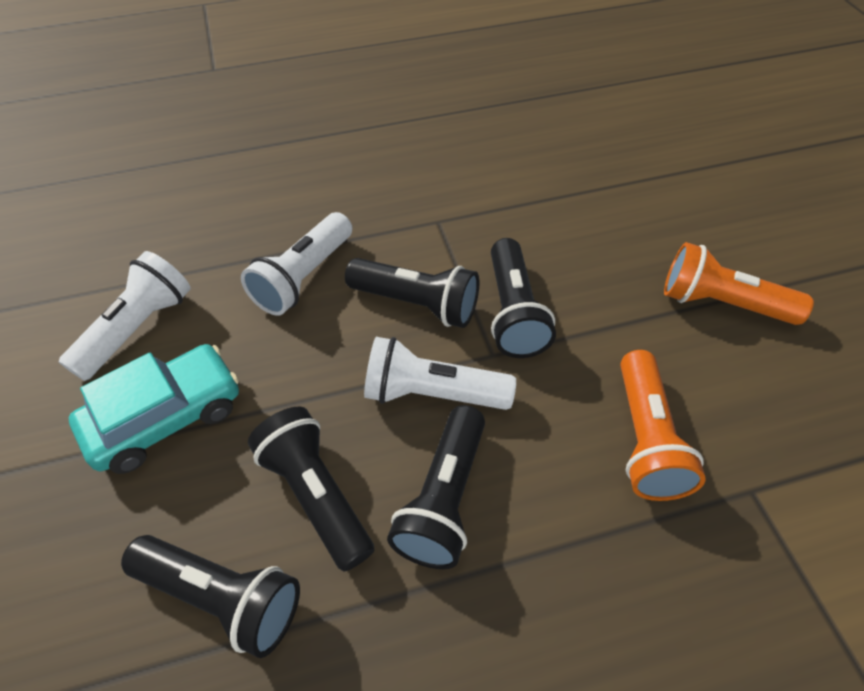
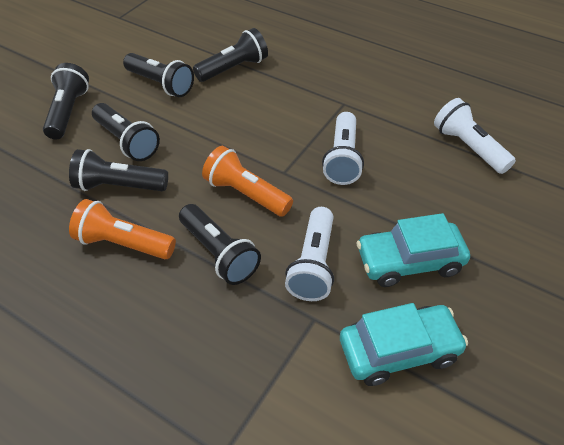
black flashlight: 5 -> 6
turquoise car: 1 -> 2

